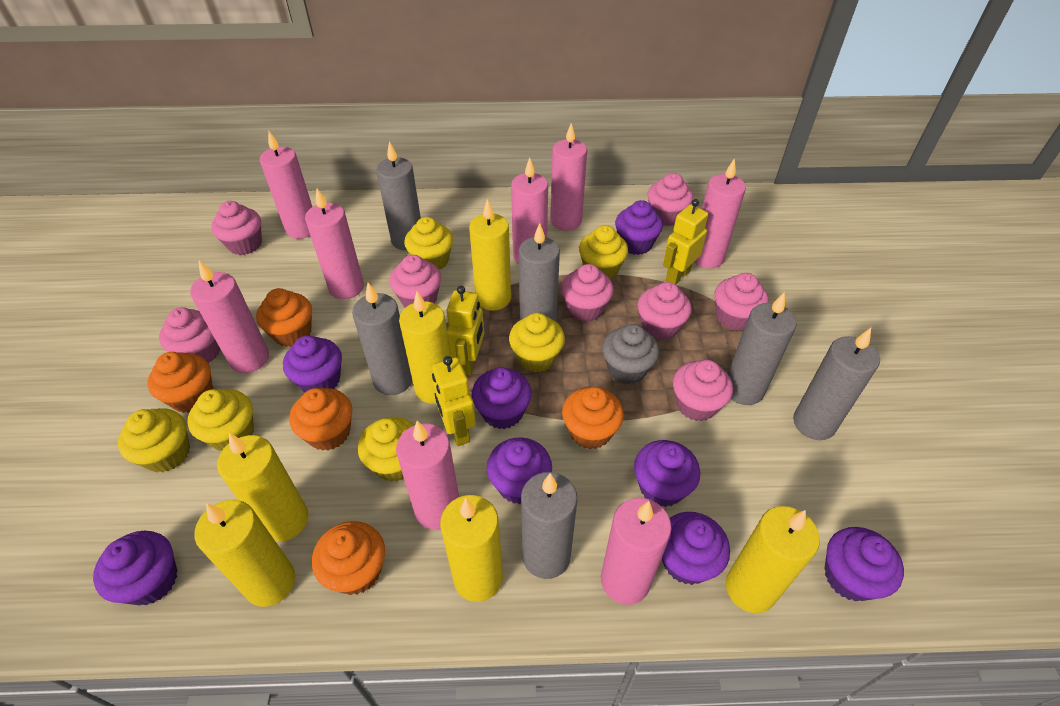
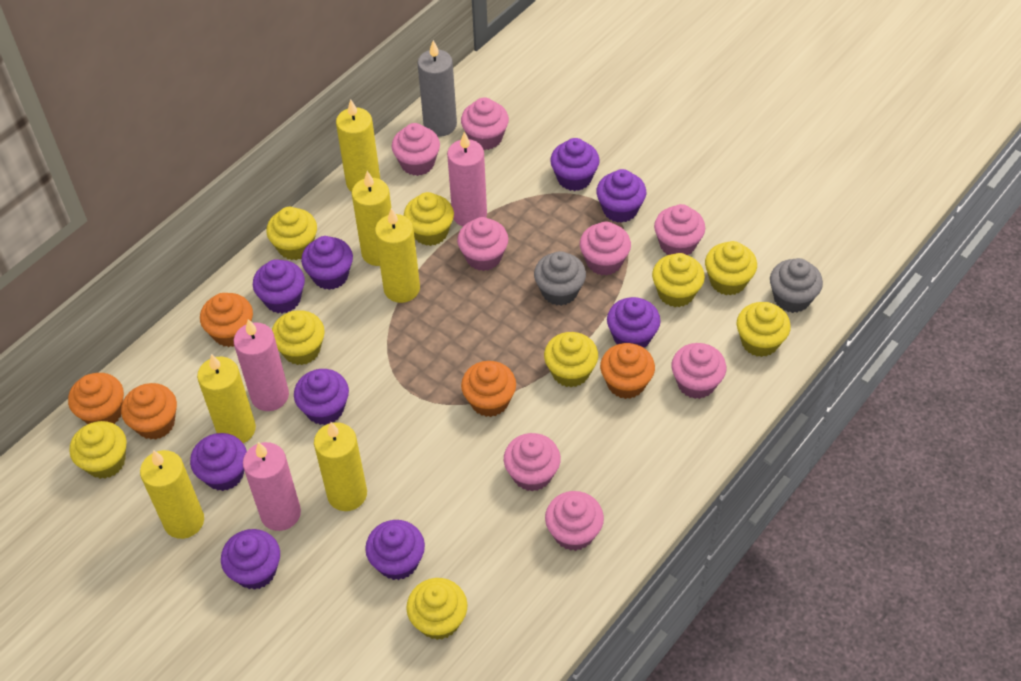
grey candle: 6 -> 1
grey cupcake: 1 -> 2
pink candle: 8 -> 3
purple cupcake: 8 -> 9
yellow cupcake: 6 -> 9
yellow robot: 3 -> 0

